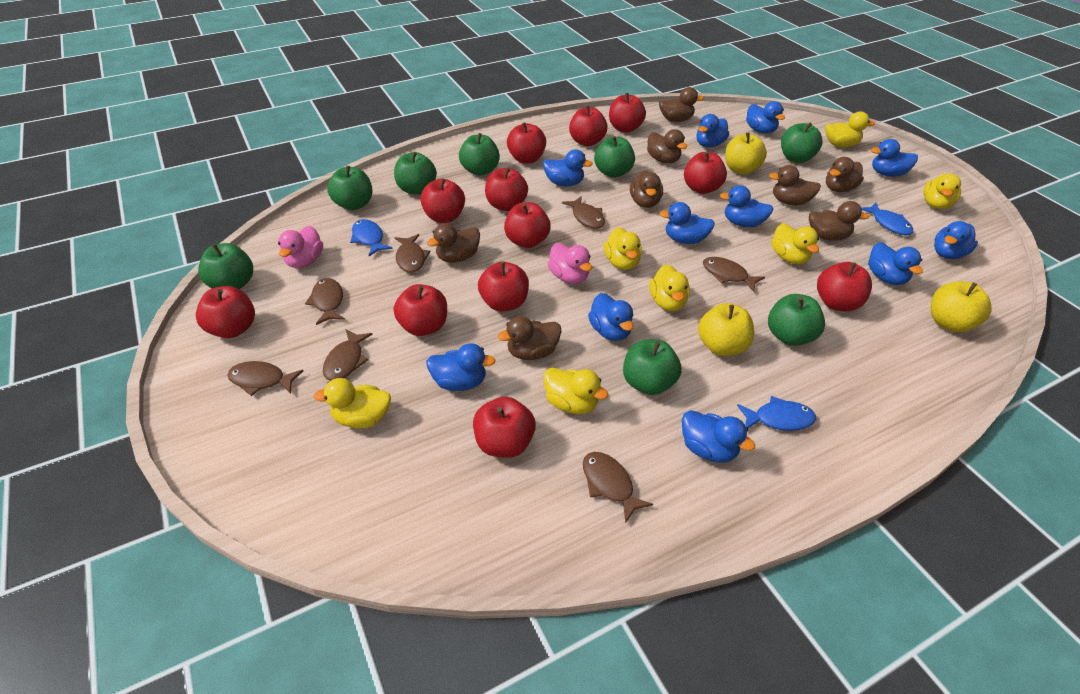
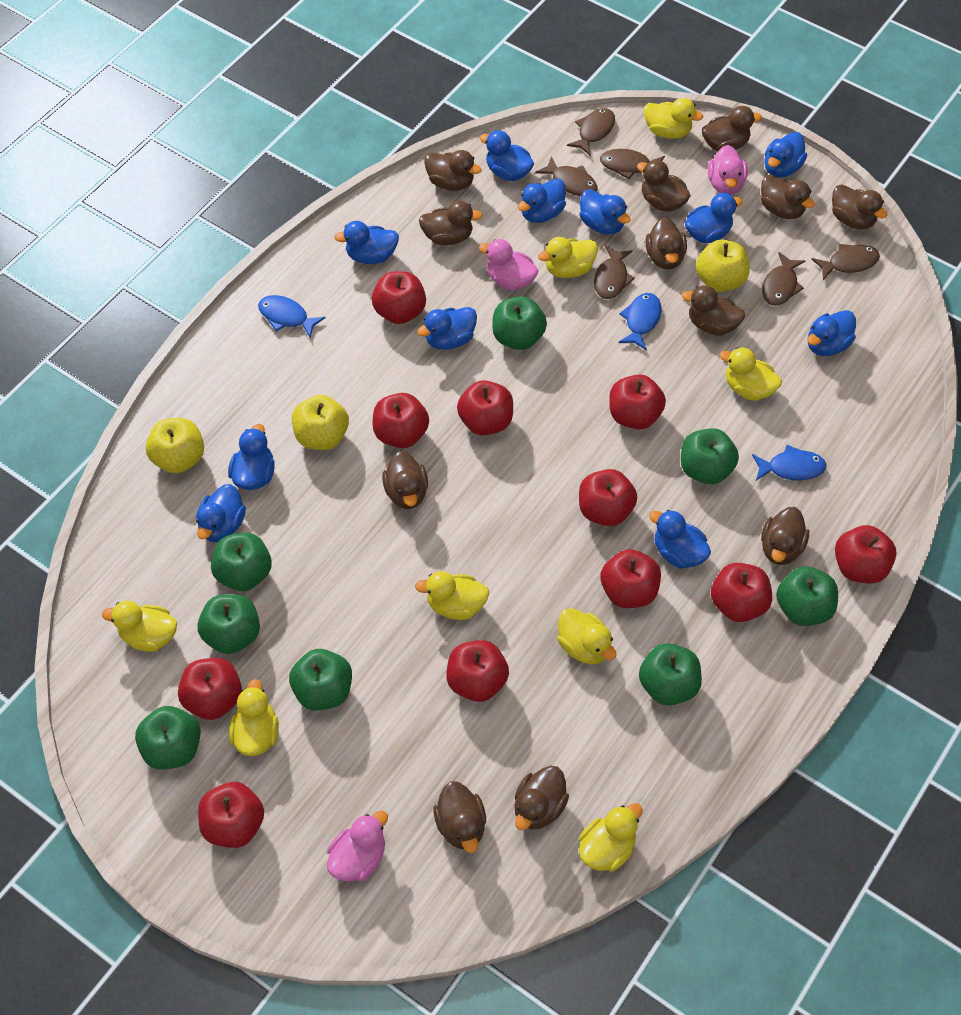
brown duck: 8 -> 12
brown fish: 7 -> 6
pink duck: 2 -> 3
red apple: 12 -> 11
yellow duck: 7 -> 8

